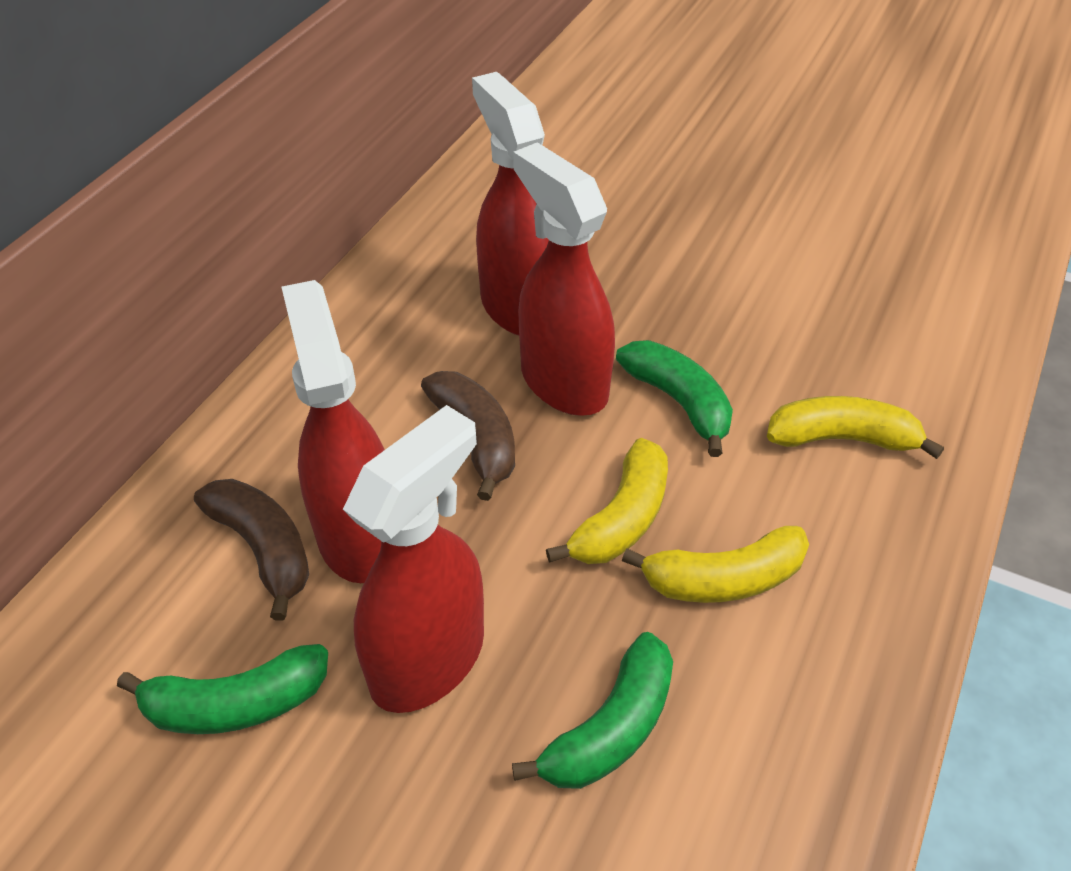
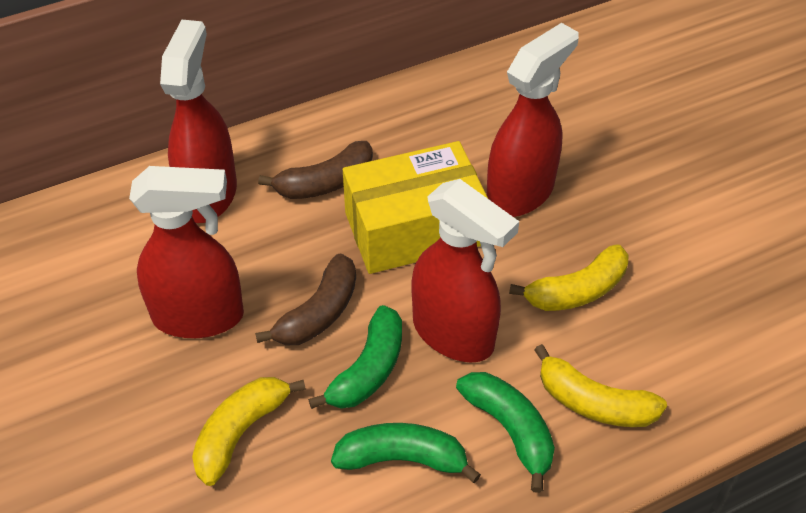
yellow box: 0 -> 1

